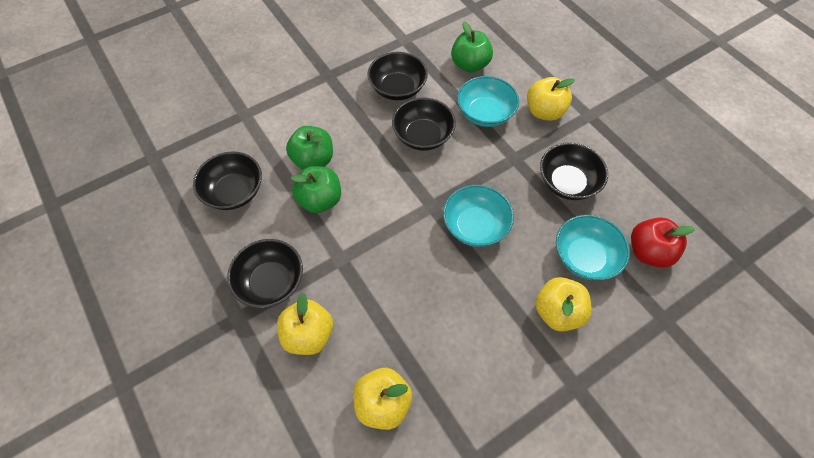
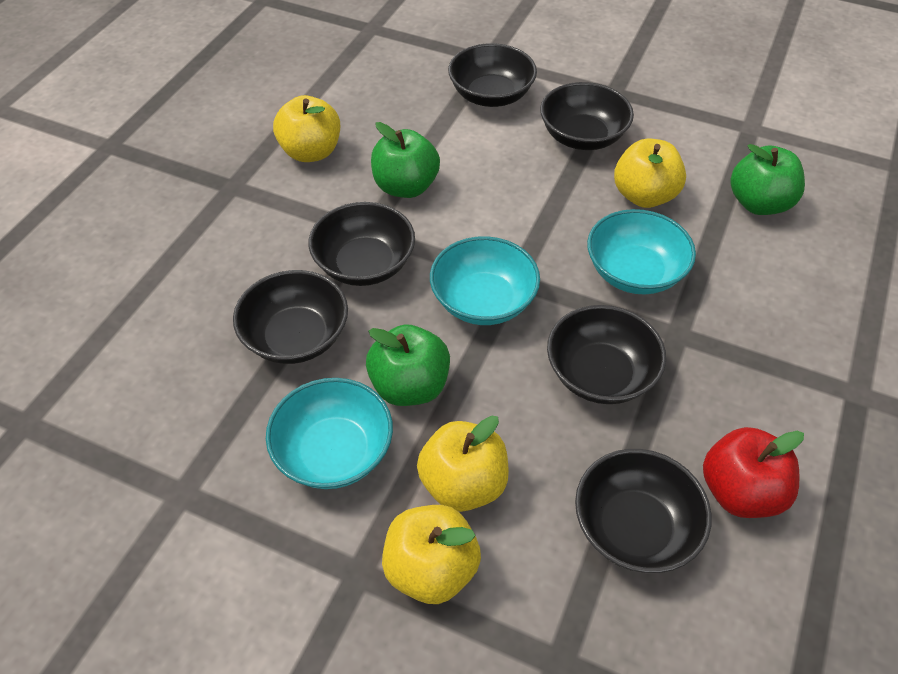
black bowl: 5 -> 6

